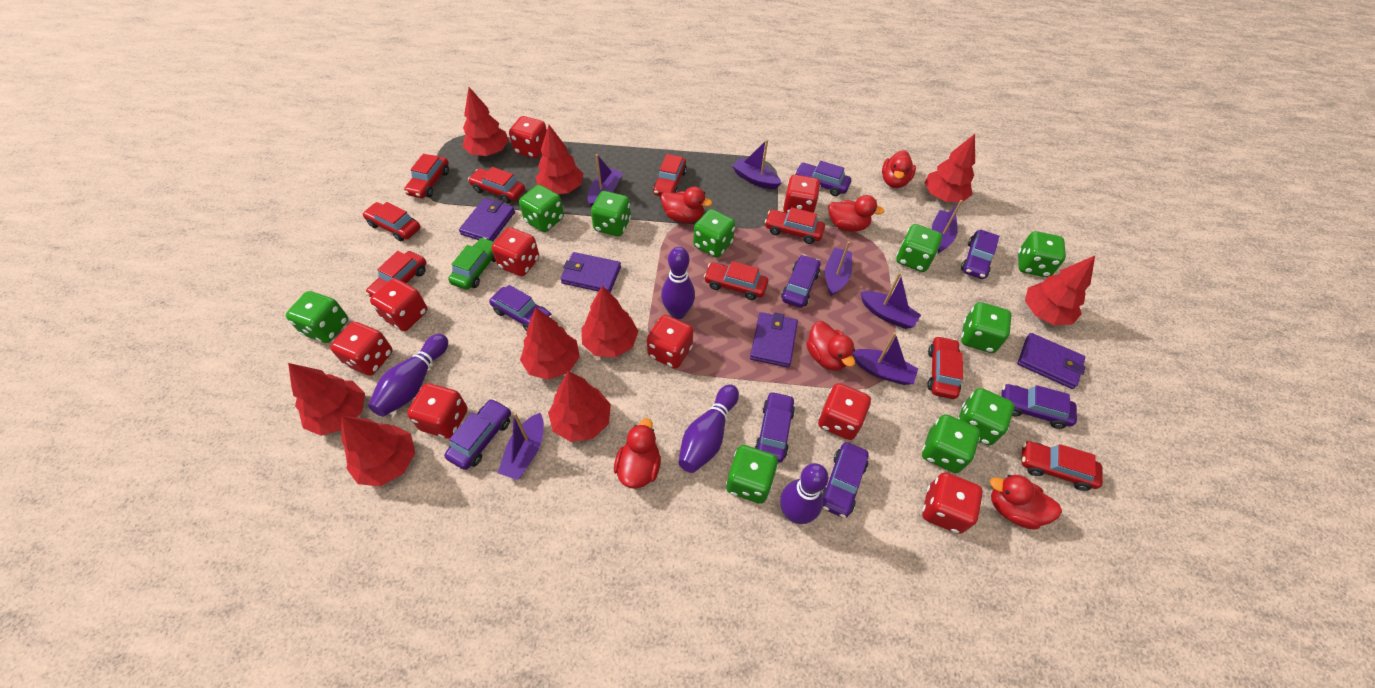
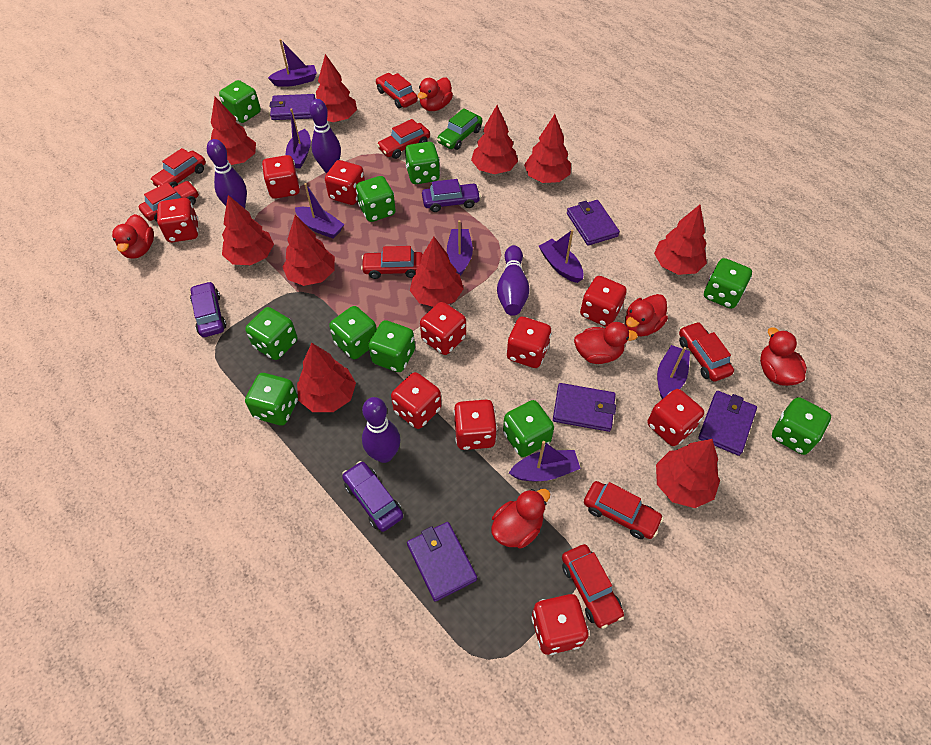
purple car: 8 -> 3
purple wallet: 4 -> 5
red car: 9 -> 8
red dice: 9 -> 10
red tree: 9 -> 10

